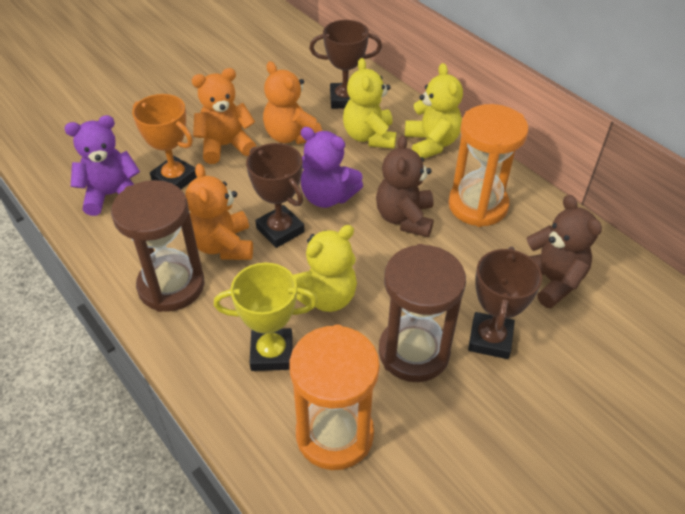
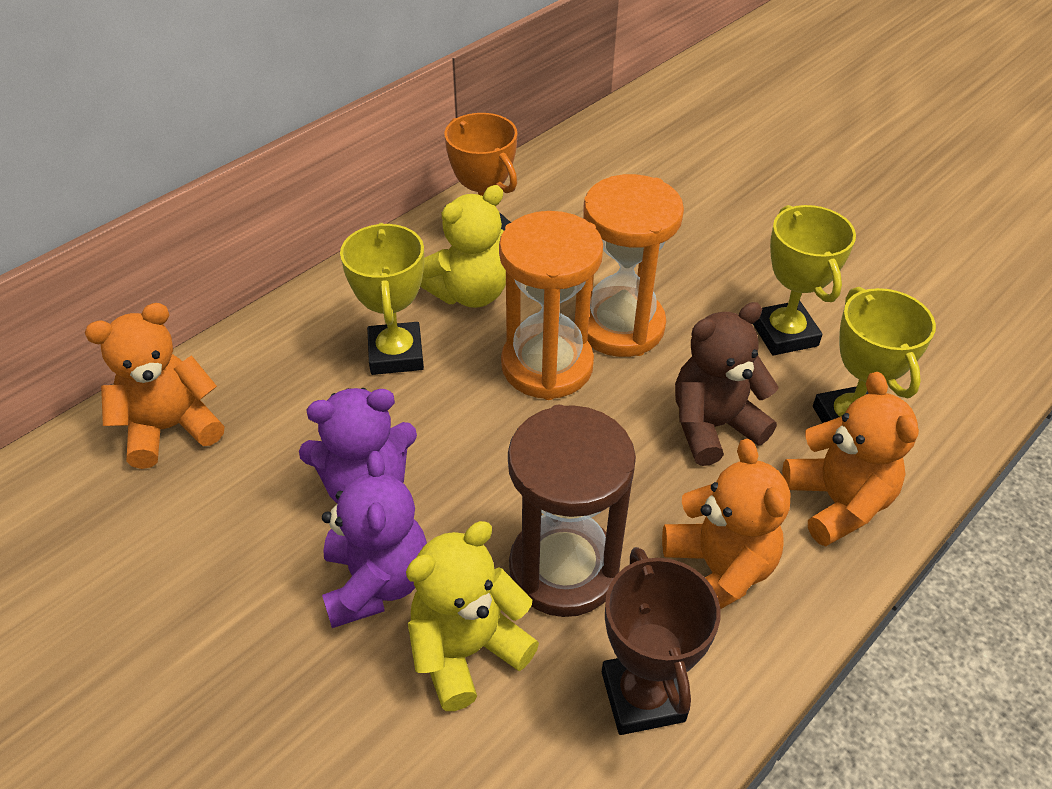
brown hourglass: 2 -> 1
brown teddy bear: 2 -> 1
brown trophy: 3 -> 1
yellow teddy bear: 3 -> 2
yellow trophy: 1 -> 3

